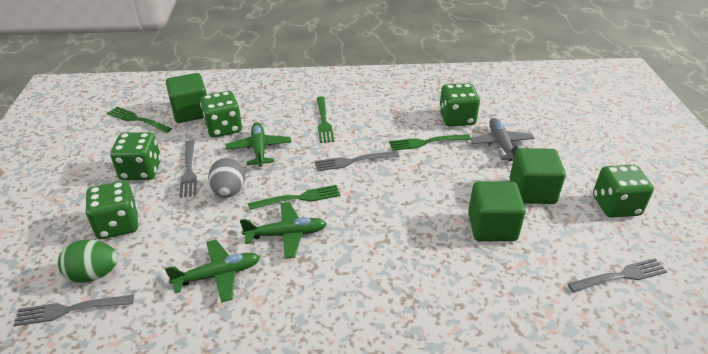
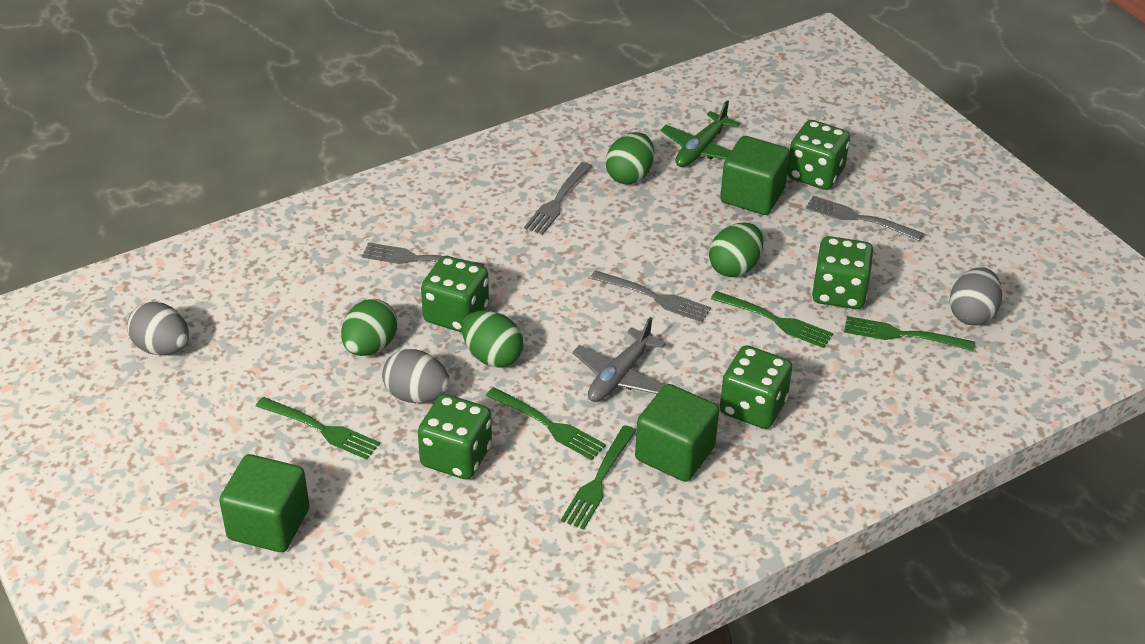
green egg: 1 -> 4
green fork: 4 -> 5
green plane: 3 -> 1
grey egg: 1 -> 3

